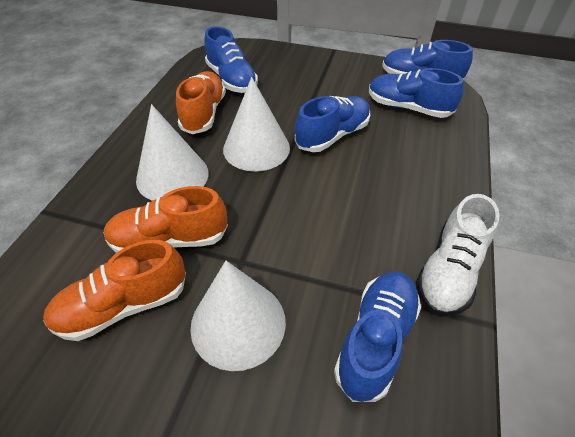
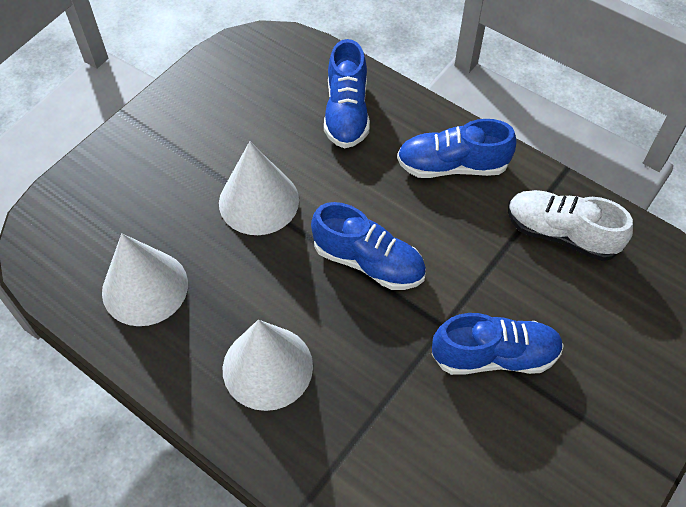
blue shoe: 5 -> 4
orange shoe: 3 -> 0

